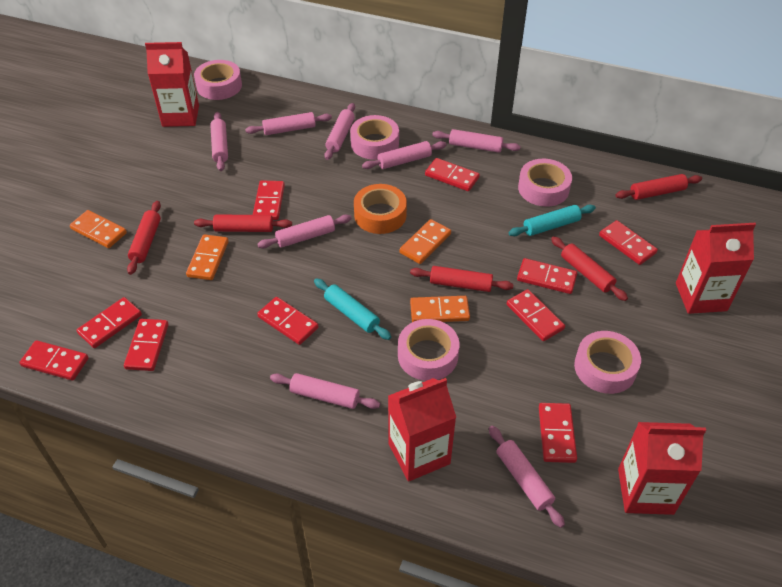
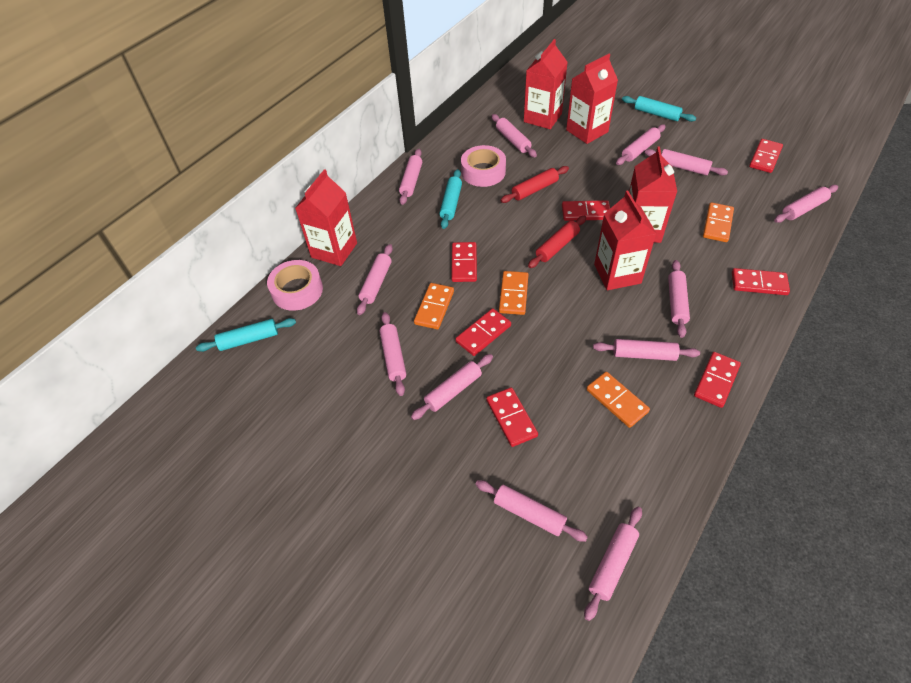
orange tape: 1 -> 0
pink rolling pin: 8 -> 12
pink tape: 5 -> 2
red carton: 4 -> 5
red domino: 10 -> 7
red rolling pin: 5 -> 2
turquoise rolling pin: 2 -> 3

